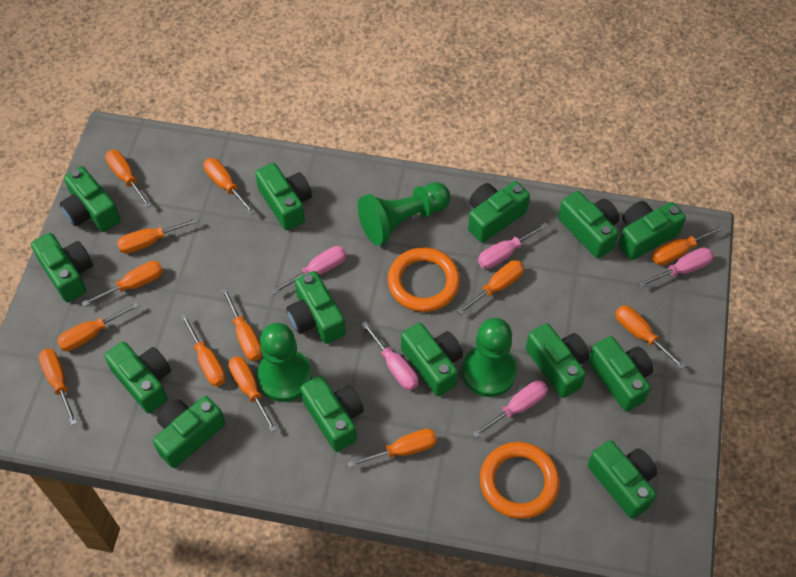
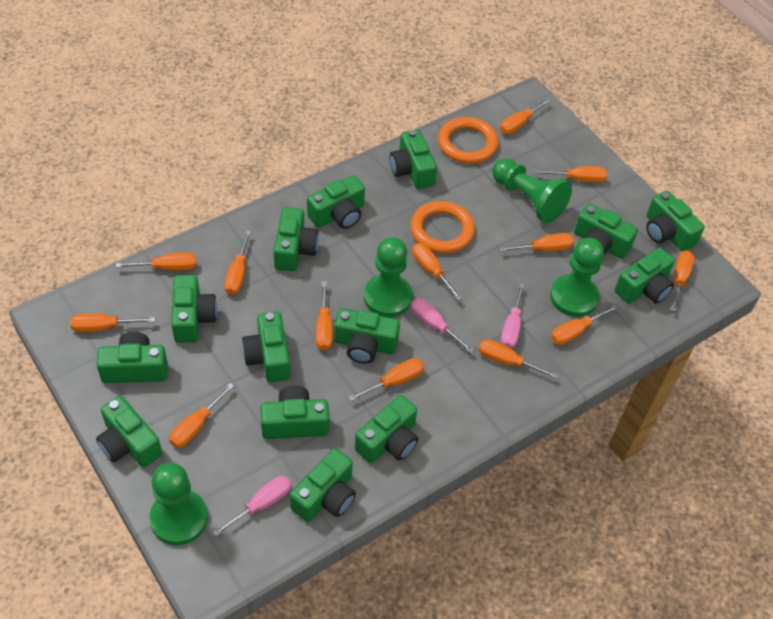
green pawn: 3 -> 4
pink screwdriver: 5 -> 3

